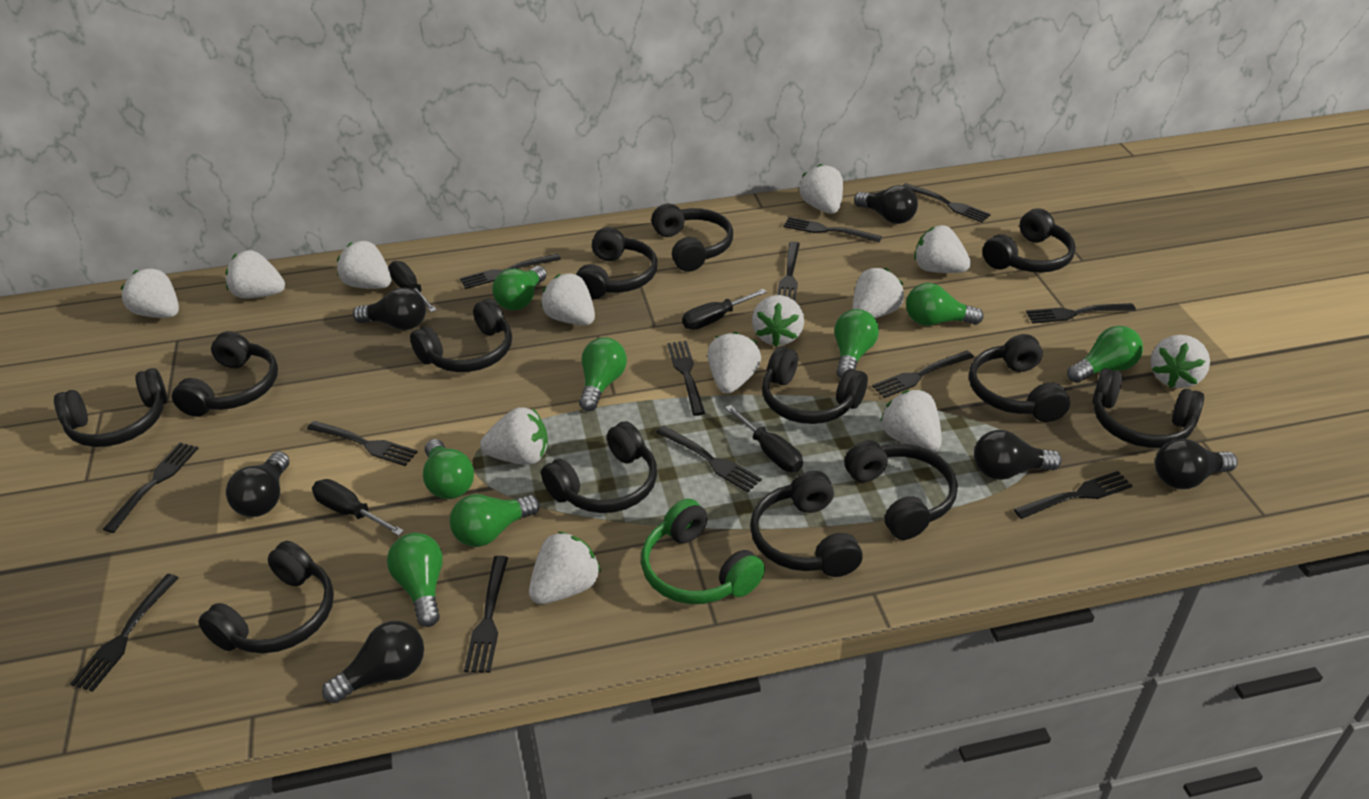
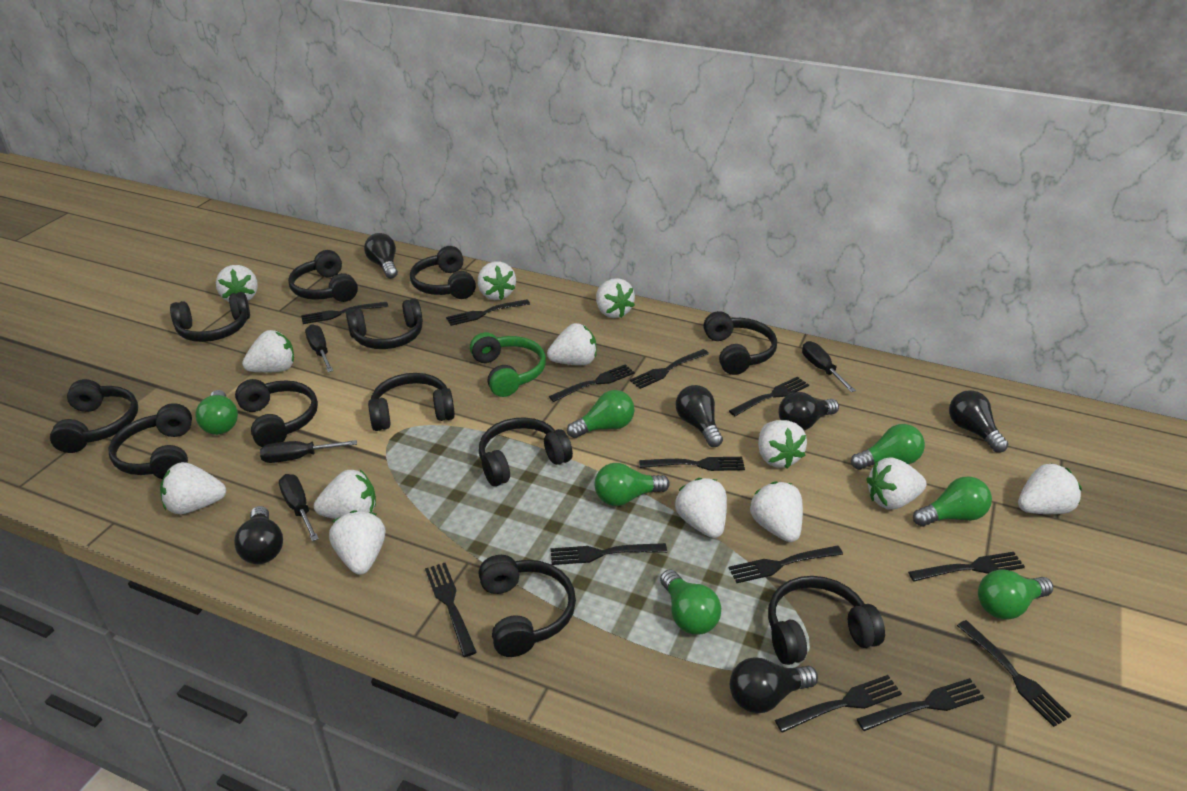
black headphones: 13 -> 12
green light bulb: 8 -> 7

